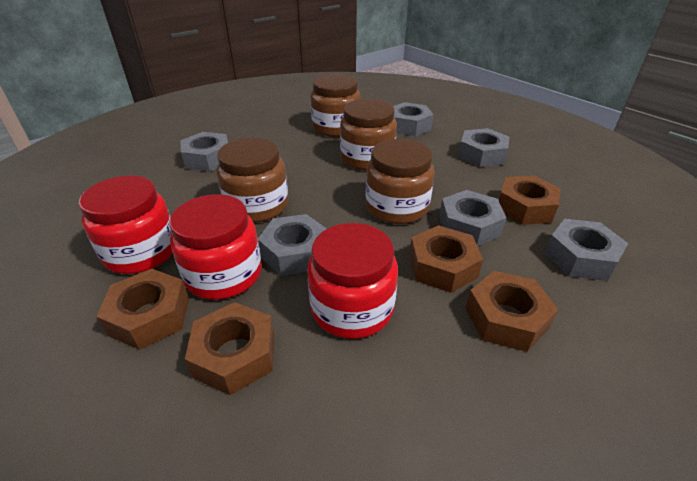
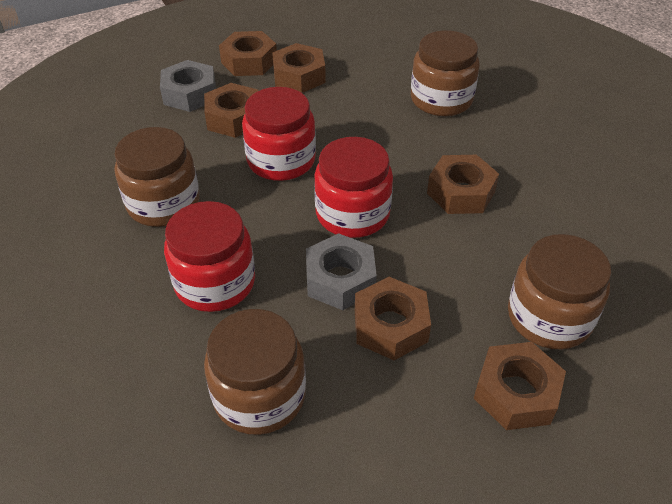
brown nut: 5 -> 6
grey nut: 6 -> 2

